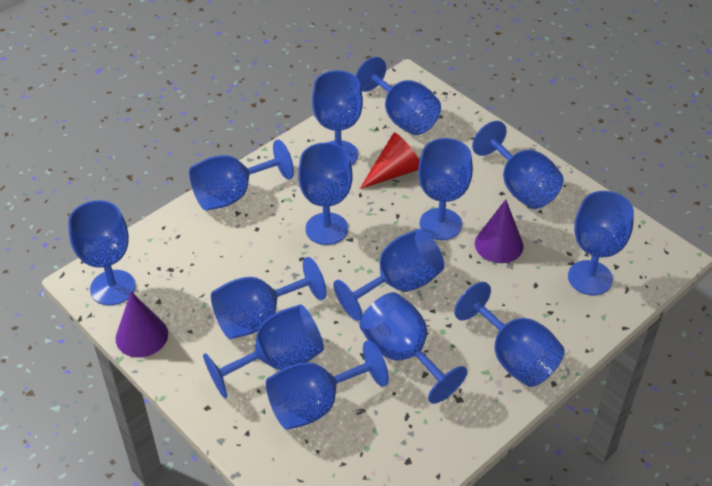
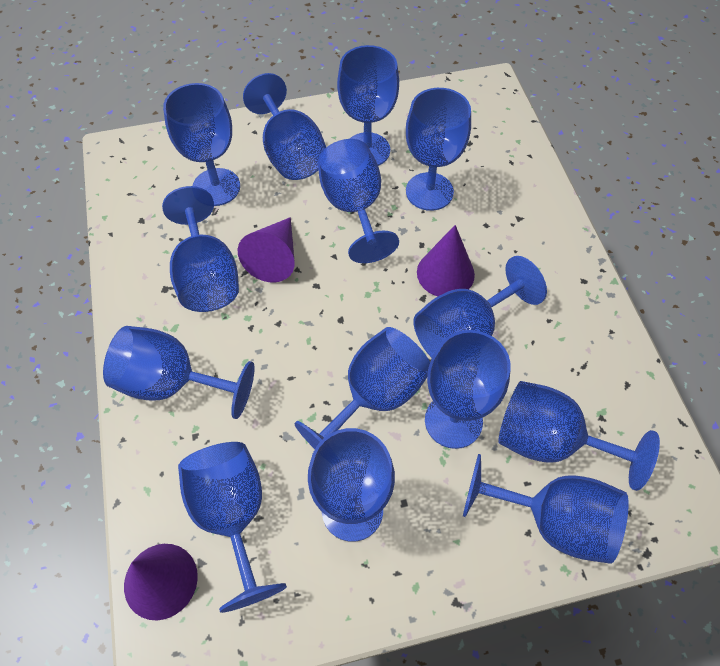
purple cone: 2 -> 3
red cone: 1 -> 0

